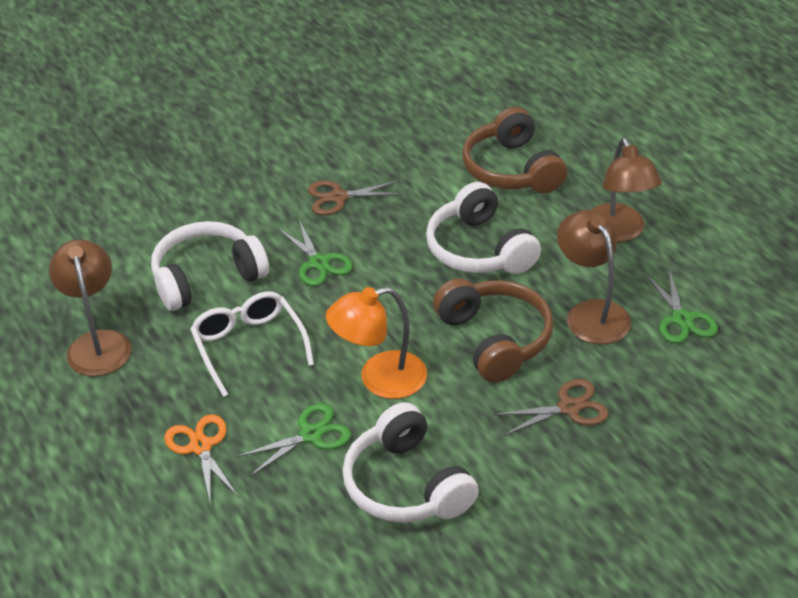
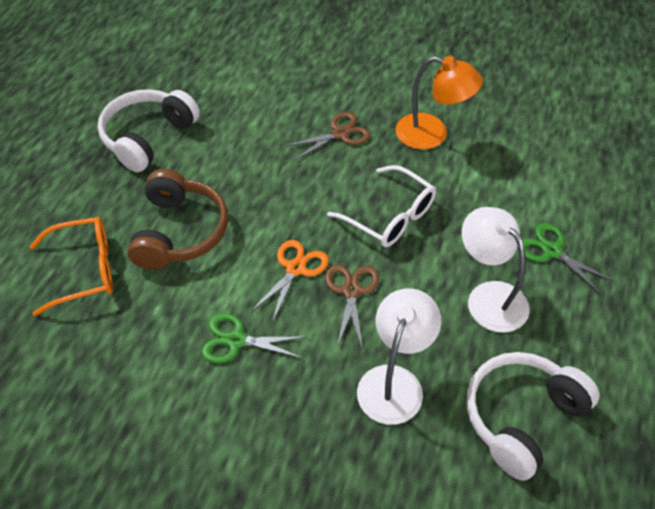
brown headphones: 2 -> 1
brown lamp: 3 -> 0
green scissors: 3 -> 2
orange glasses: 0 -> 1
white headphones: 3 -> 2
white lamp: 0 -> 2

